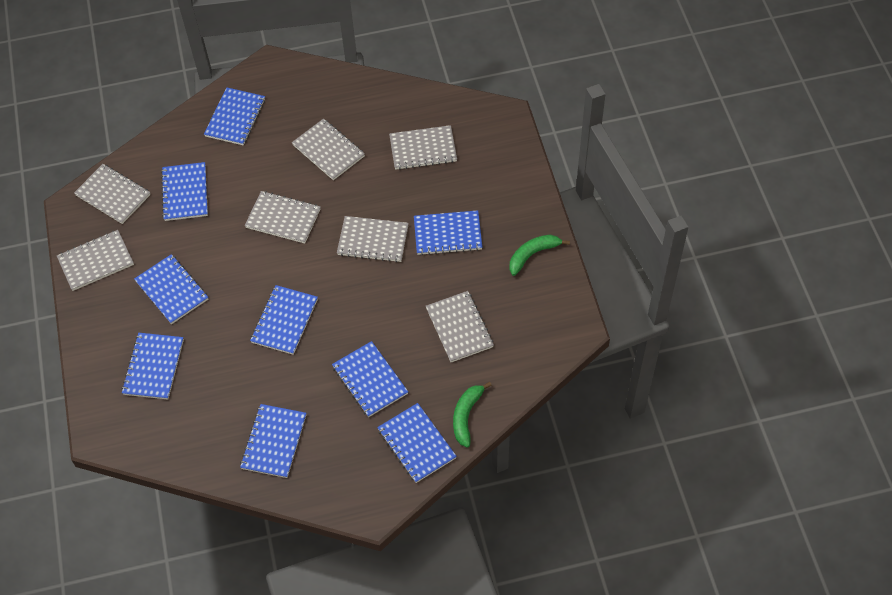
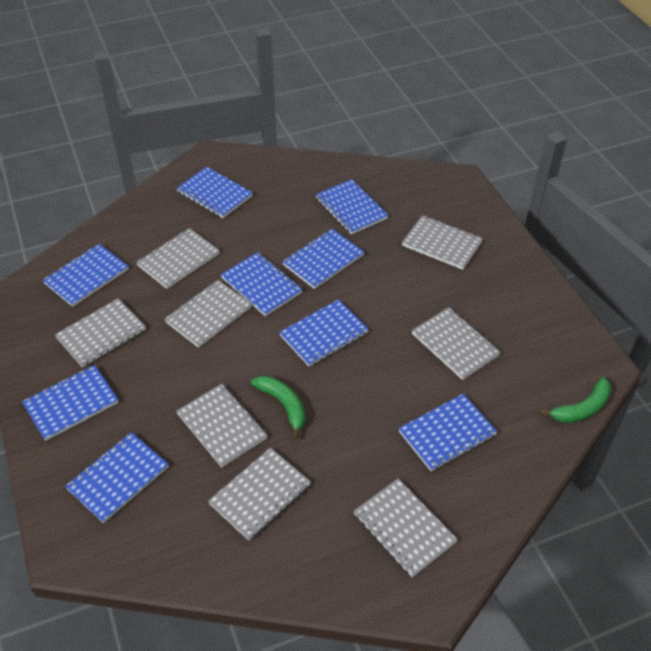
grey notebook: 7 -> 8

